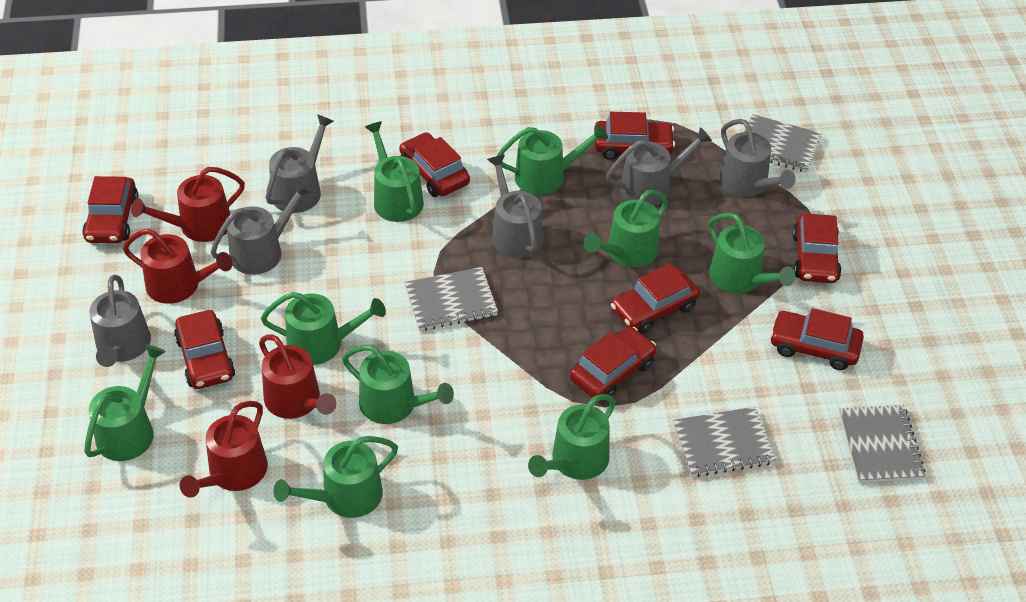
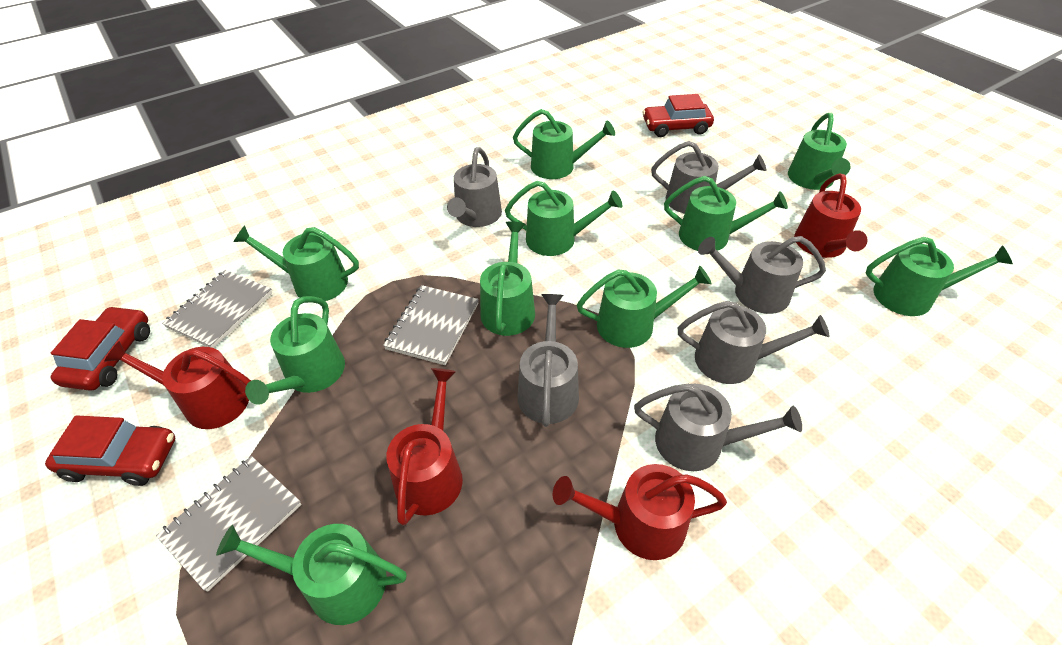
green watering can: 9 -> 10
grey notebook: 4 -> 3
red car: 8 -> 3

